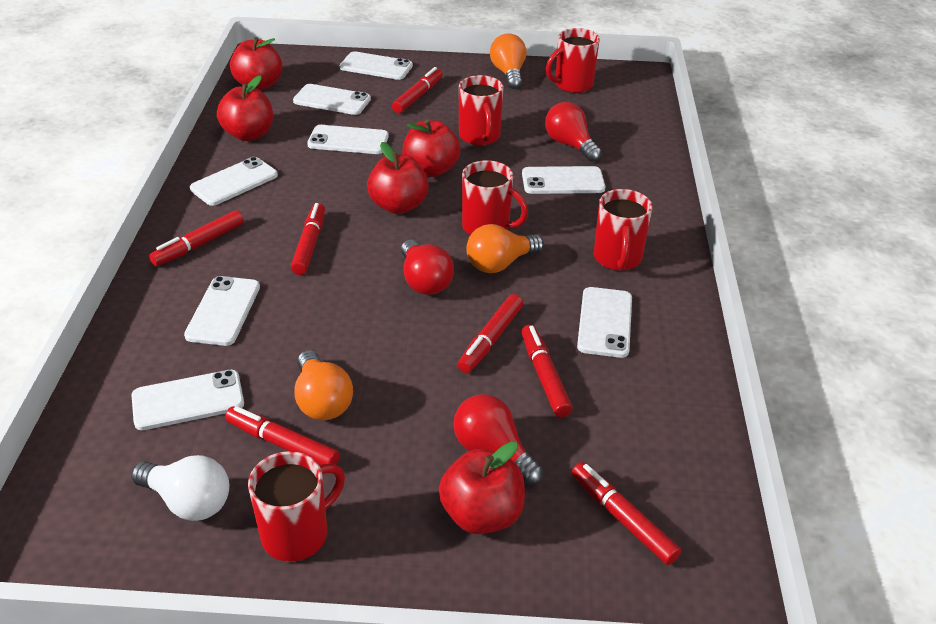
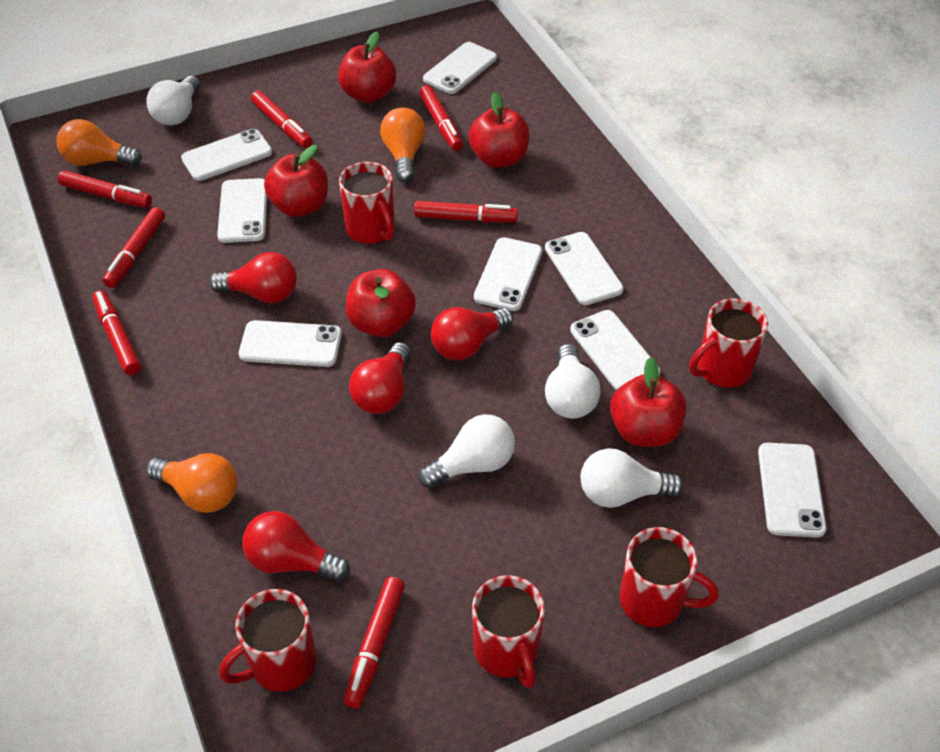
red light bulb: 3 -> 4
white light bulb: 1 -> 4

